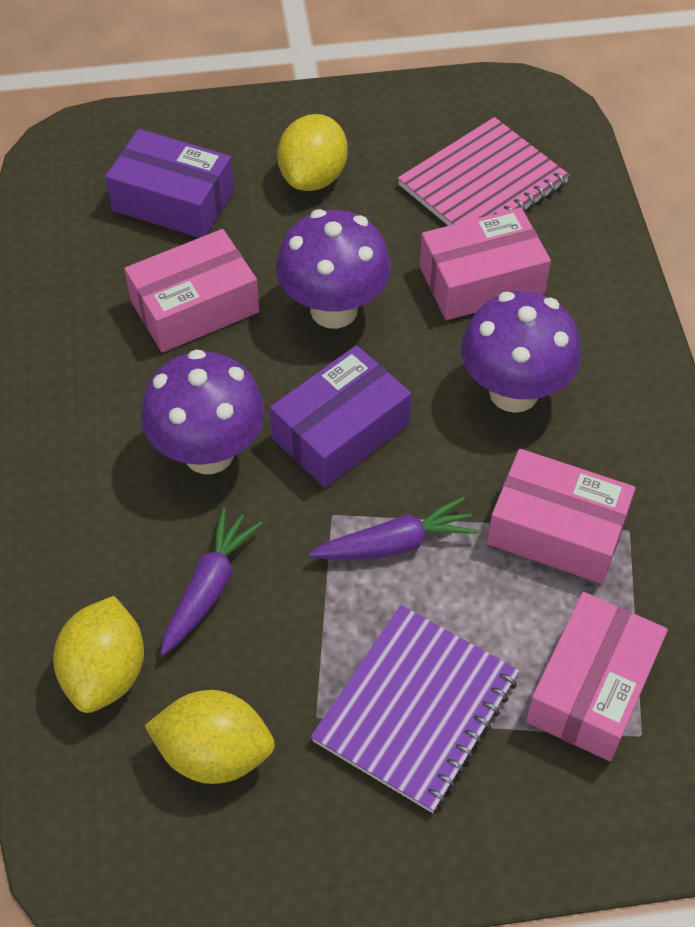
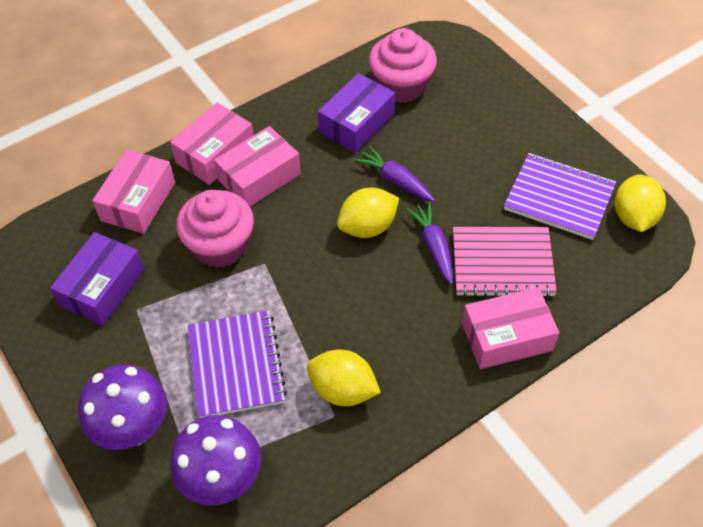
pink cupcake: 0 -> 2
purple mushroom: 3 -> 2
purple notebook: 1 -> 2

